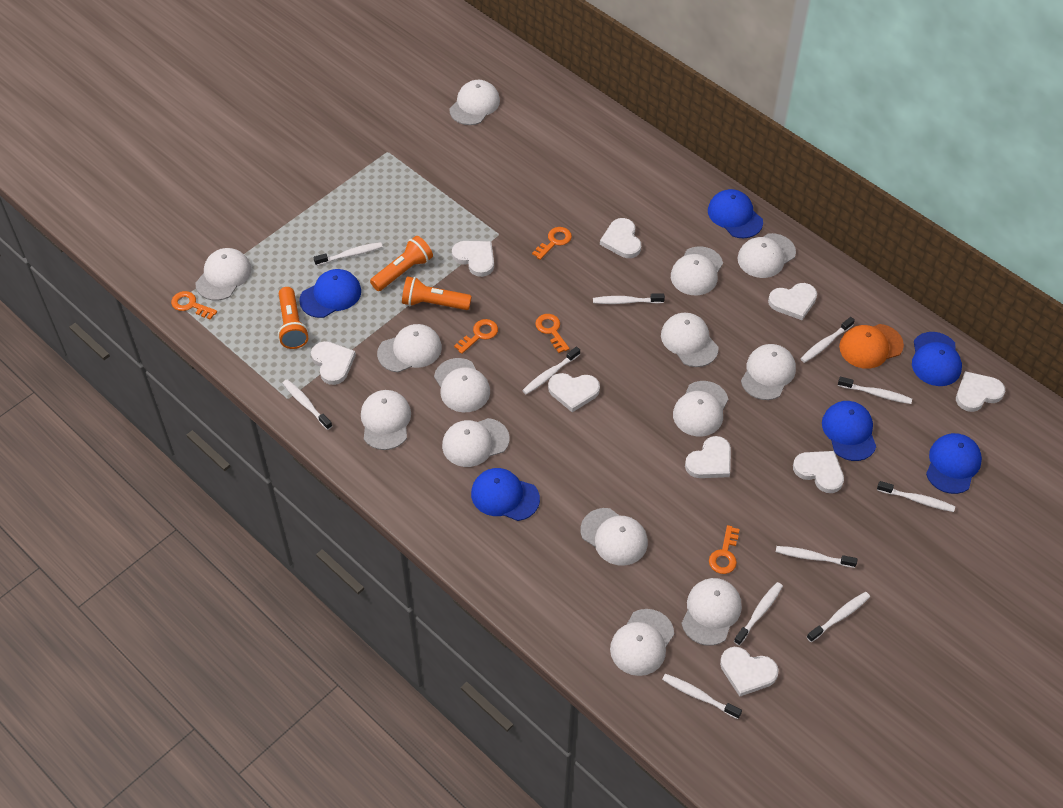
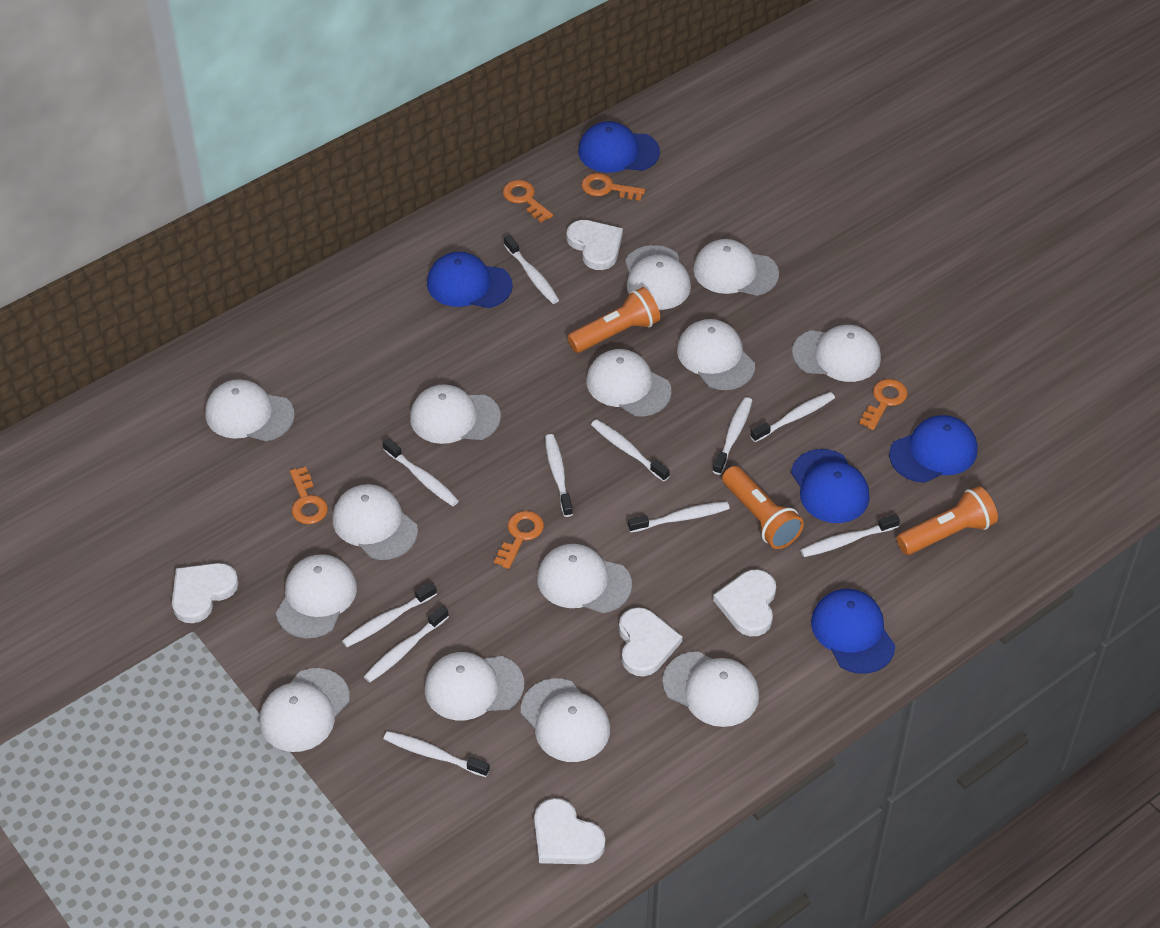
blue cap: 6 -> 5
orange cap: 1 -> 0
white heart: 9 -> 5

